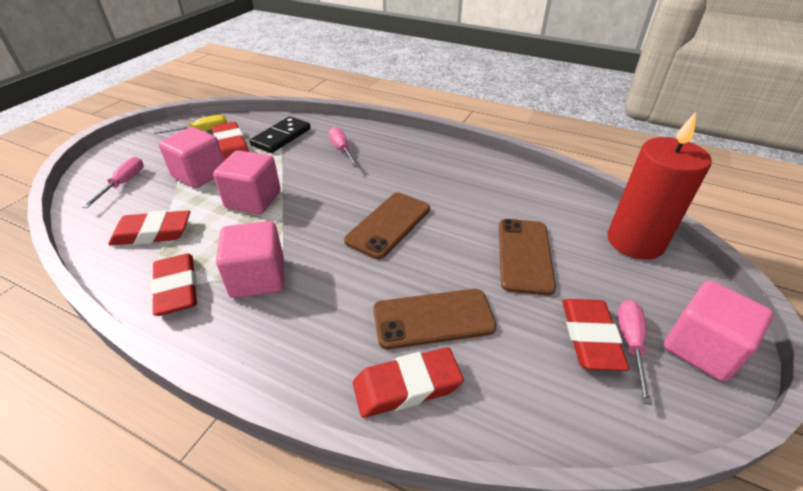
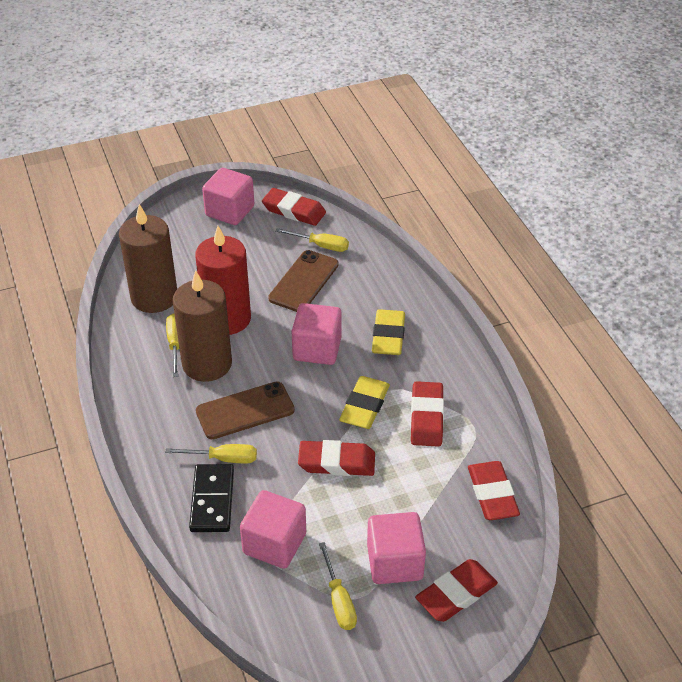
brown candle: 0 -> 2
brown phone: 3 -> 2
pink screwdriver: 3 -> 0
yellow eraser: 0 -> 2
yellow screwdriver: 1 -> 4

